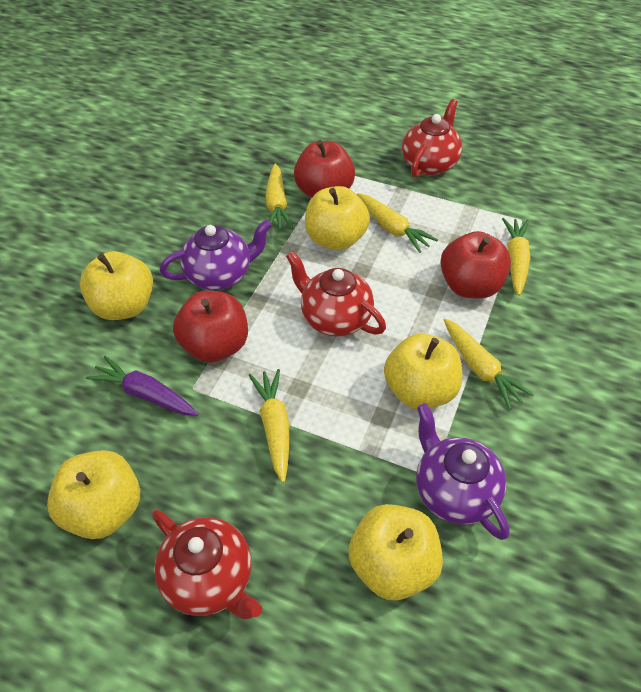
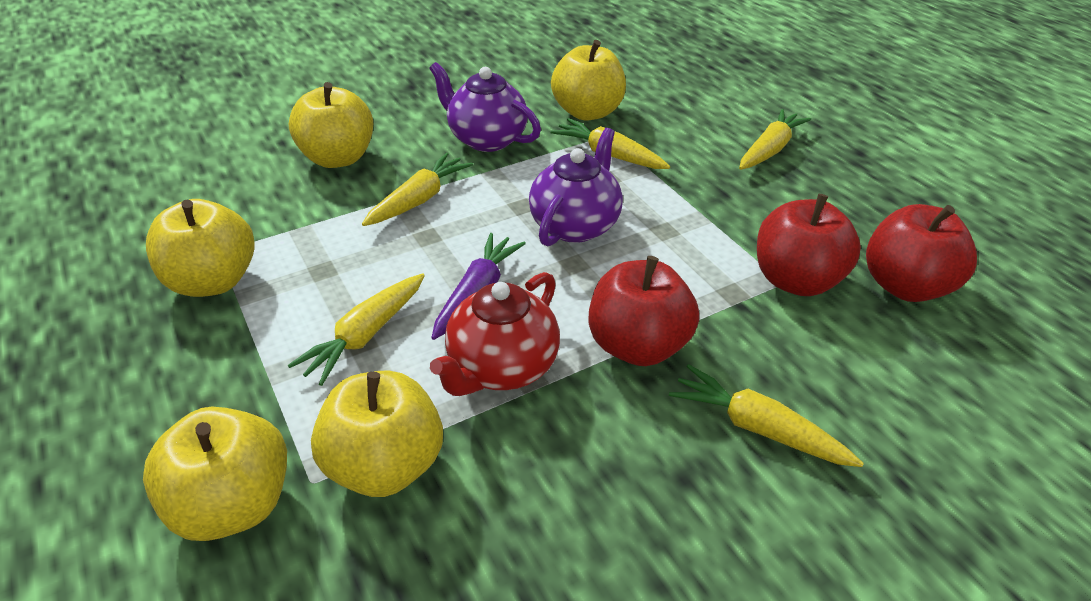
red teapot: 3 -> 1

